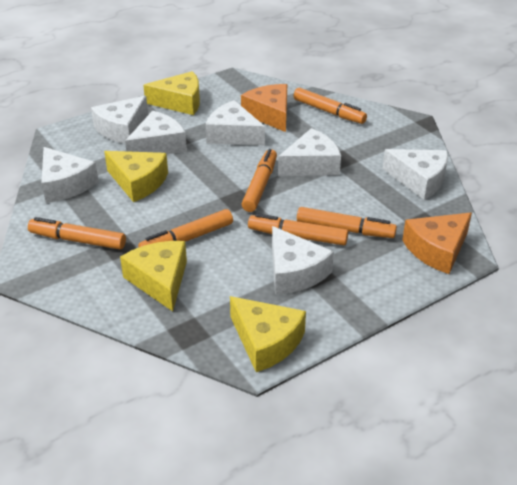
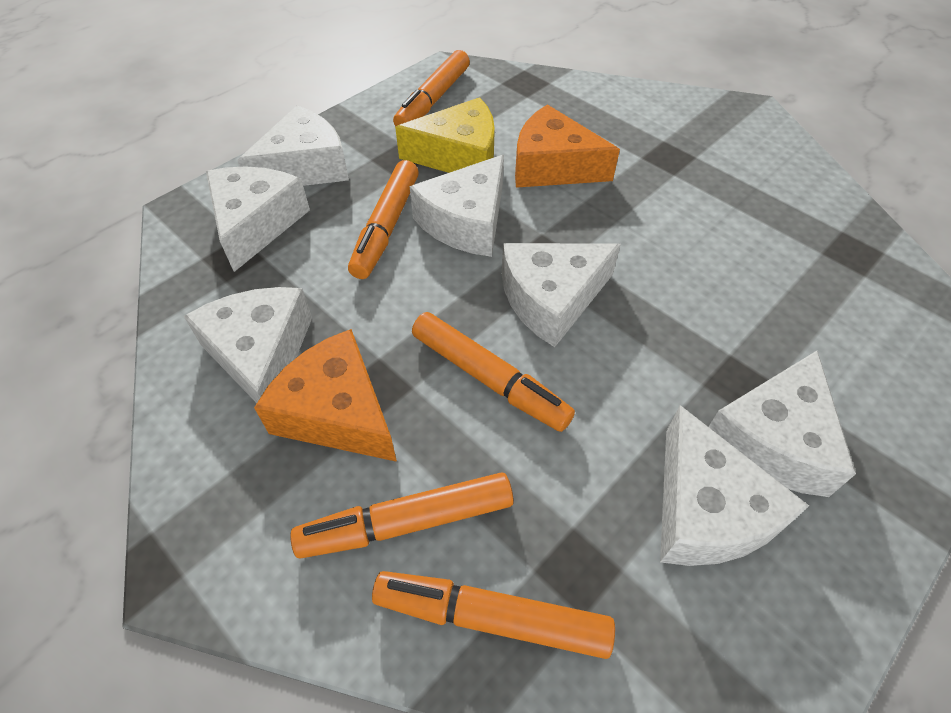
orange marker: 6 -> 5
yellow cheese: 4 -> 1

